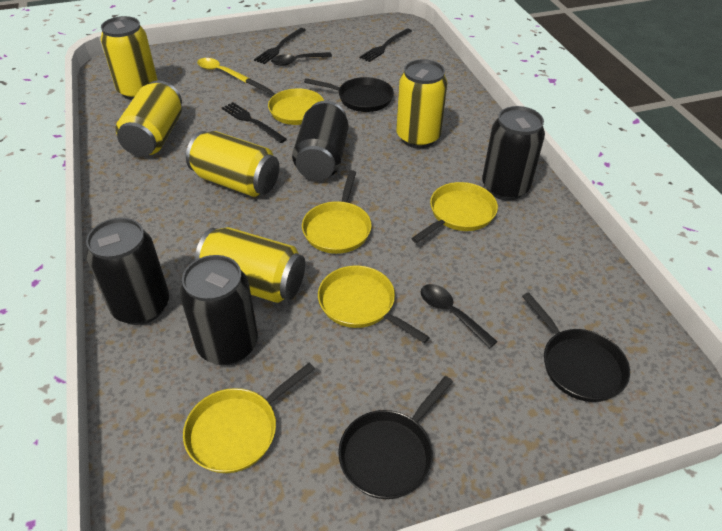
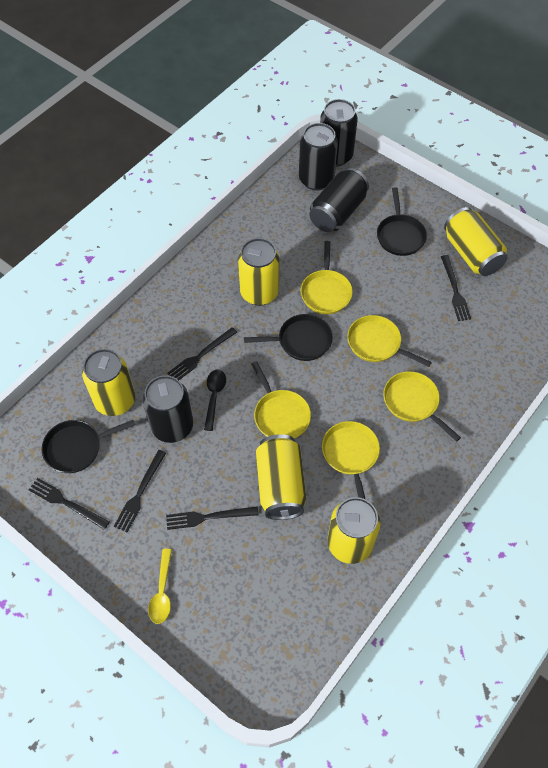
black fork: 3 -> 5
black spoon: 2 -> 1

